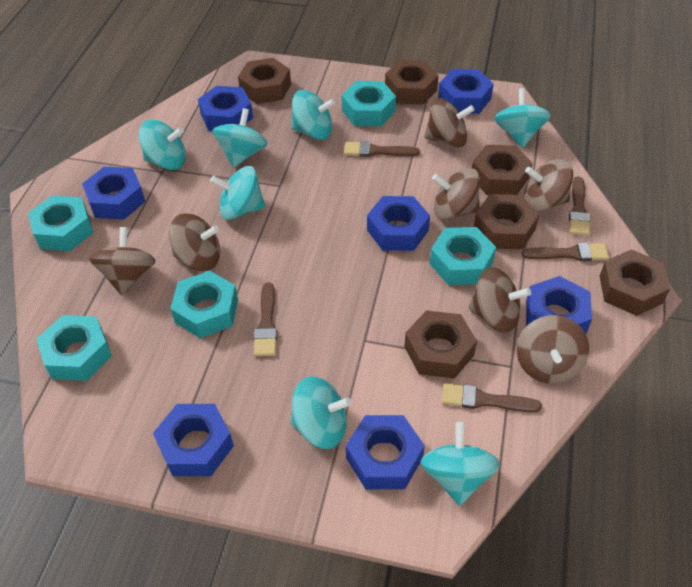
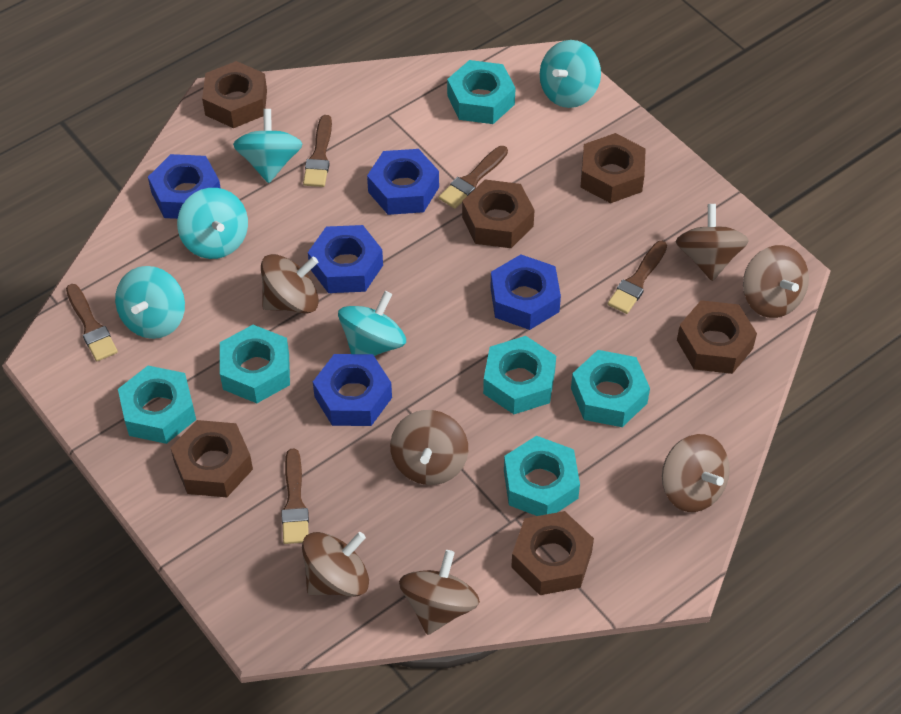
blue nut: 7 -> 5
turquoise nut: 5 -> 6
turquoise spinning top: 7 -> 5

